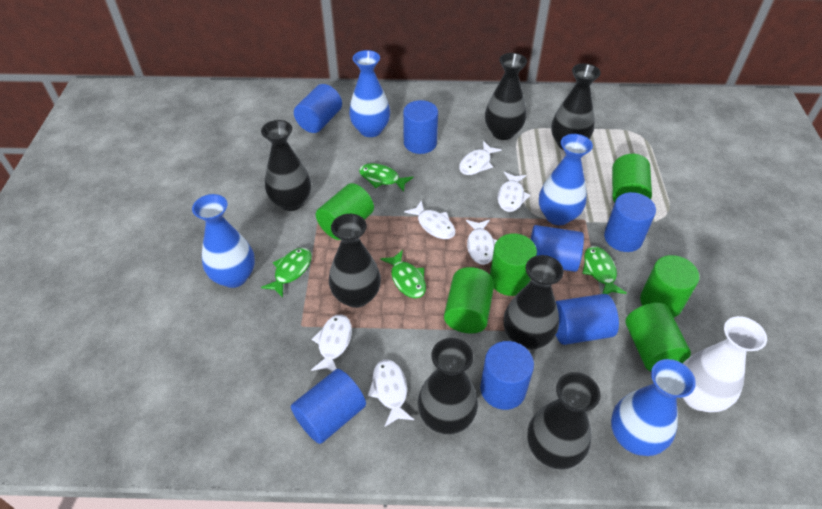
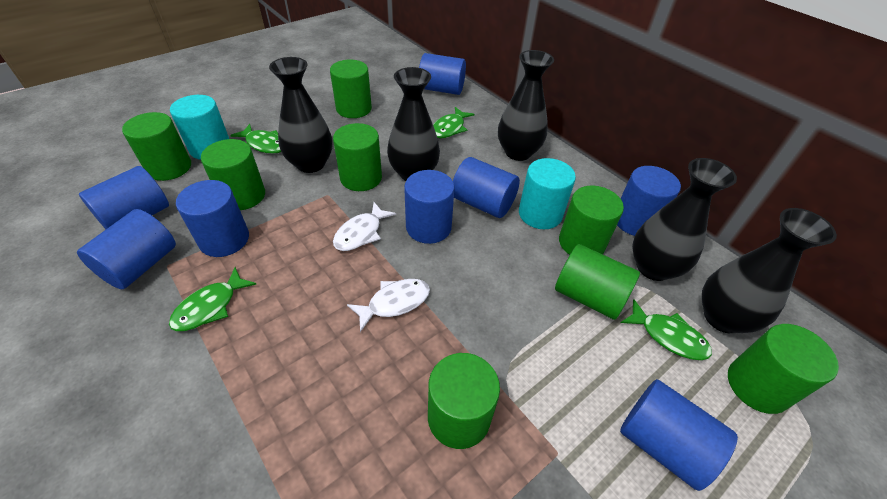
black vase: 7 -> 5
blue cylinder: 7 -> 8
blue vase: 4 -> 0
green cylinder: 6 -> 8
turquoise cylinder: 0 -> 2
white fish: 6 -> 2
white vase: 1 -> 0

